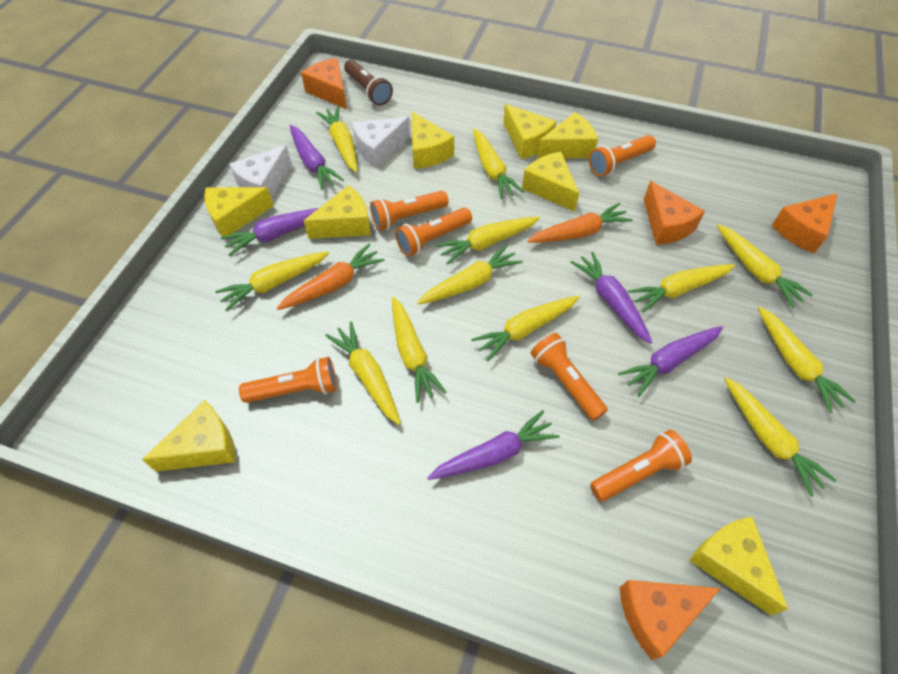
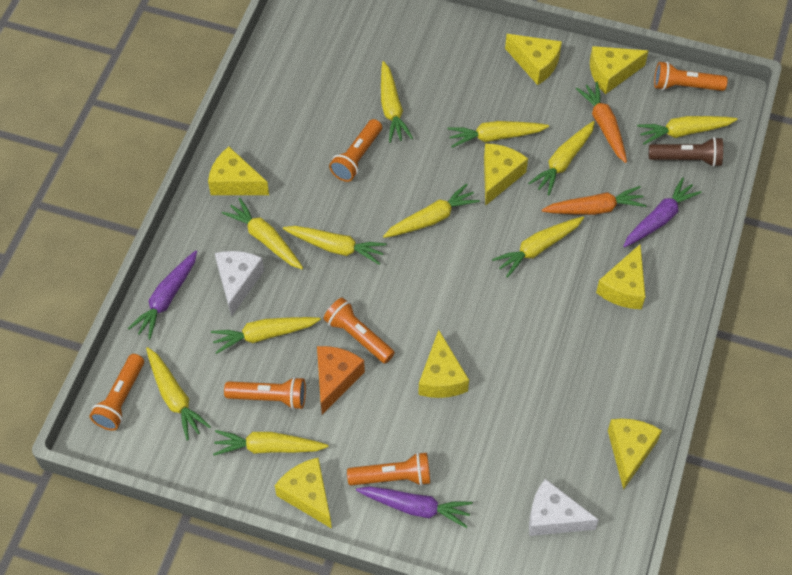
orange cheese: 4 -> 1
purple carrot: 5 -> 3
yellow carrot: 12 -> 11

